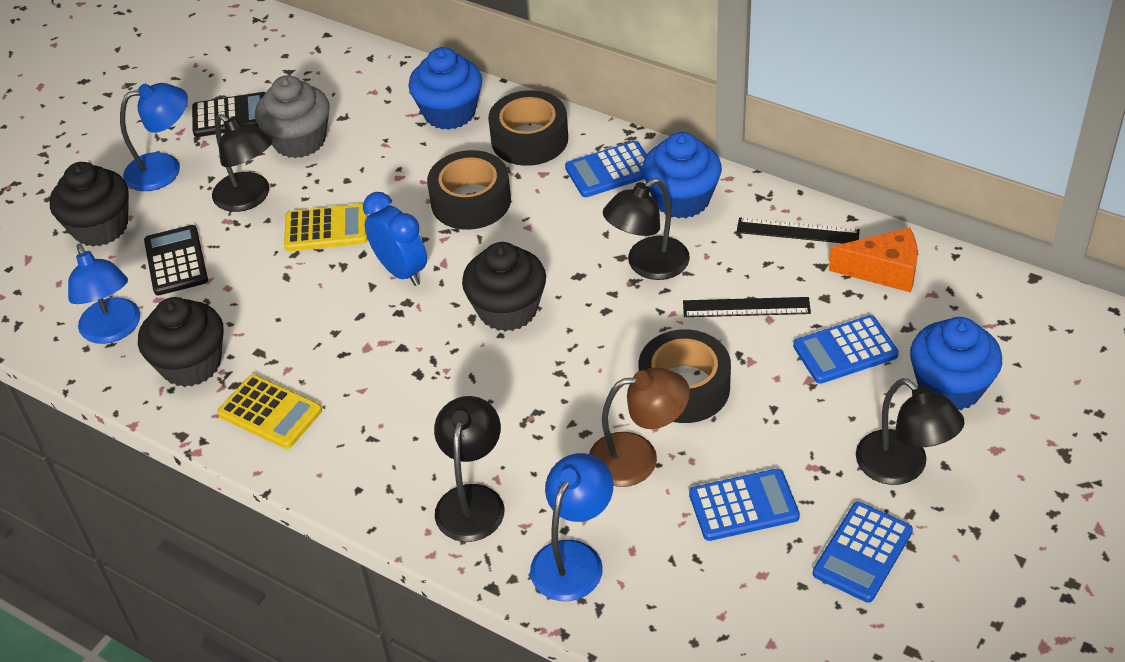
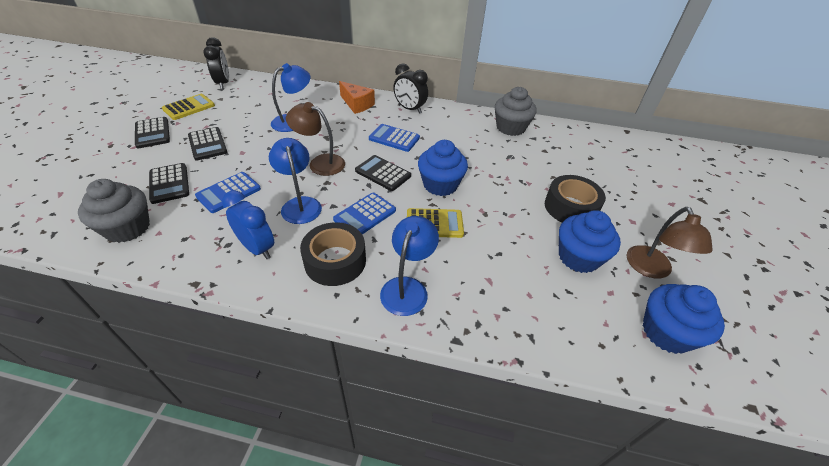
black calculator: 2 -> 4
black clock: 0 -> 2
black cupcake: 3 -> 0
black lamp: 4 -> 0
black ruler: 2 -> 0
black tape: 3 -> 2
blue calculator: 4 -> 3
brown lamp: 1 -> 2
grey cupcake: 1 -> 2

